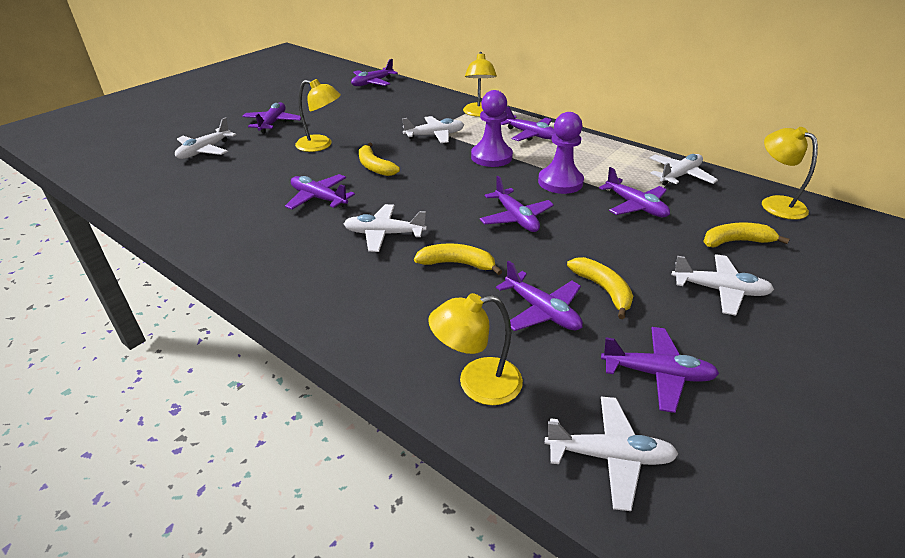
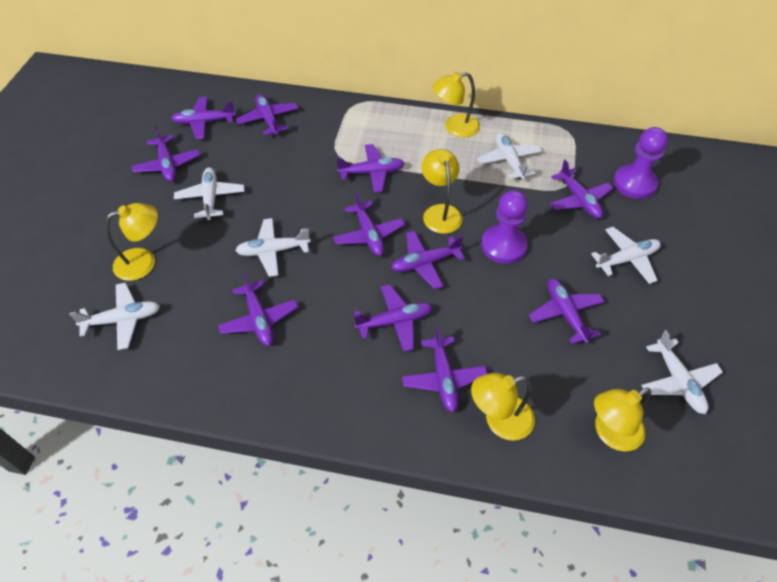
purple plane: 8 -> 11
yellow banana: 4 -> 0
yellow lamp: 4 -> 5

